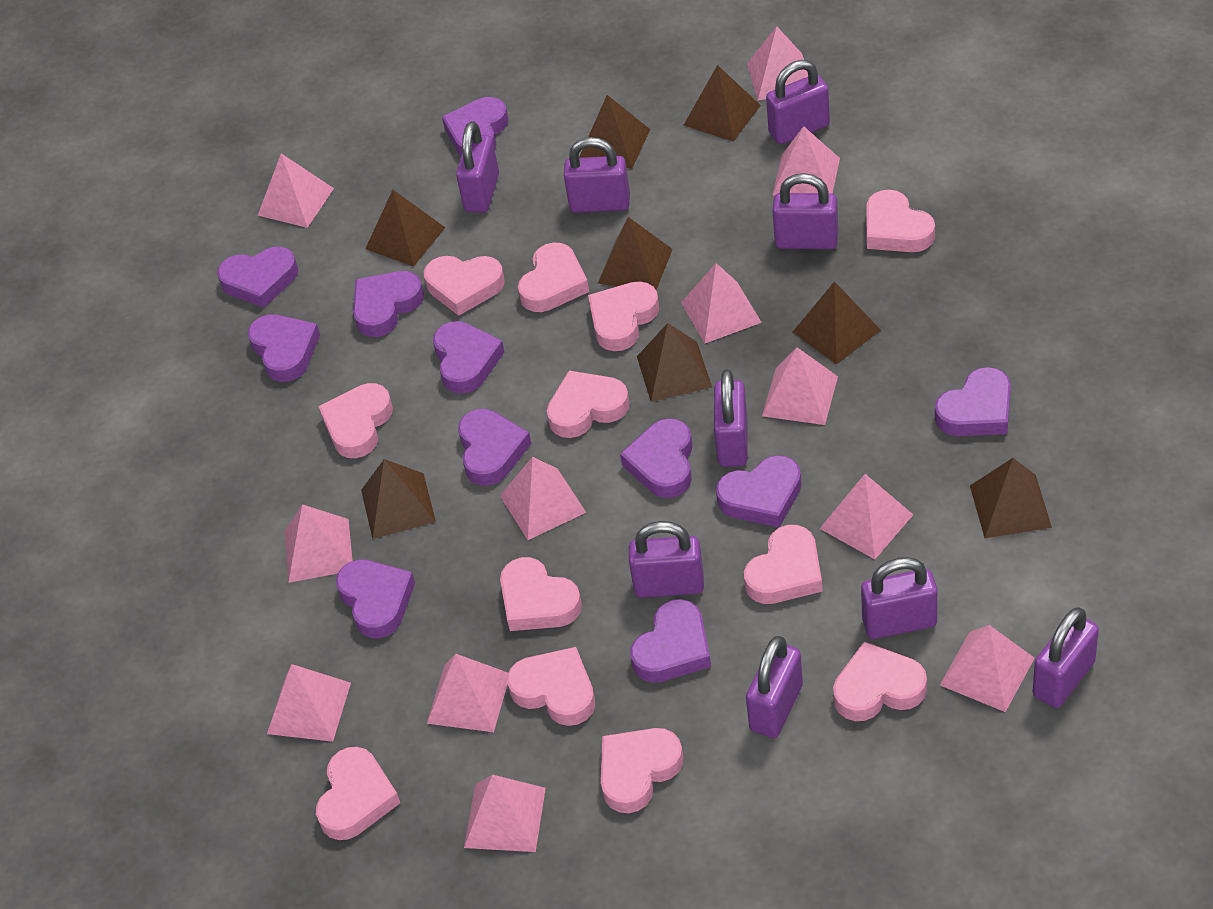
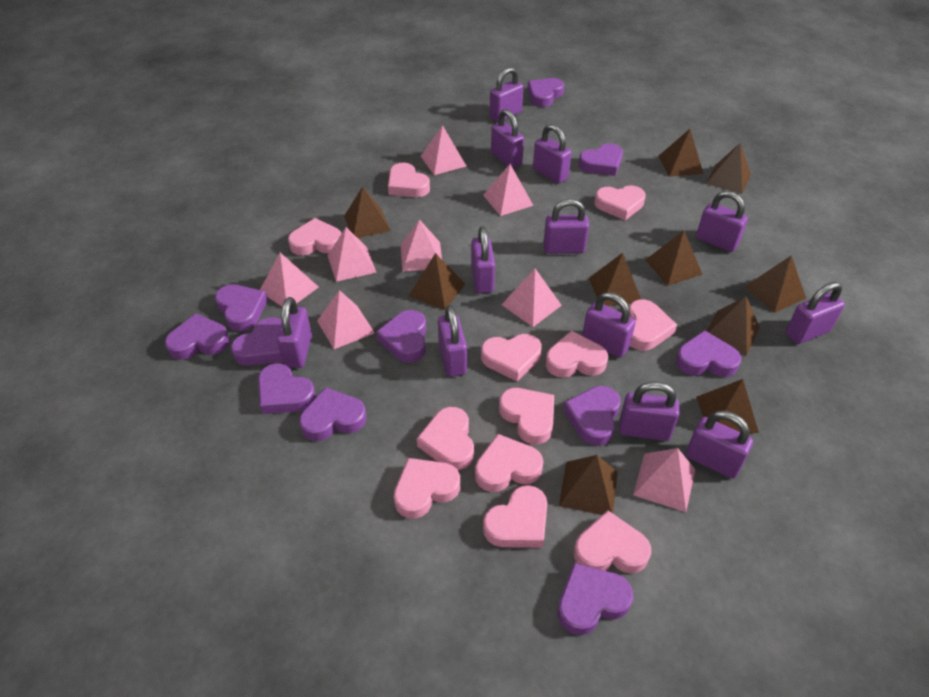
brown pyramid: 8 -> 10
pink pyramid: 12 -> 8
purple padlock: 9 -> 12

